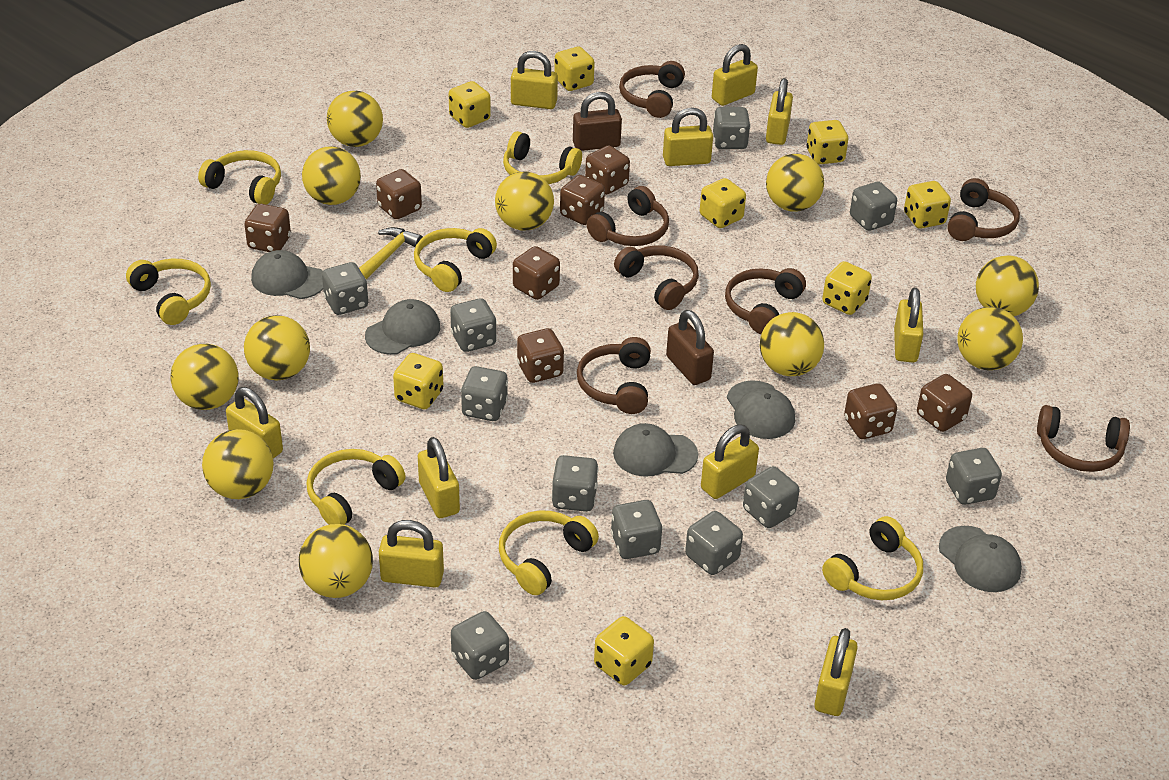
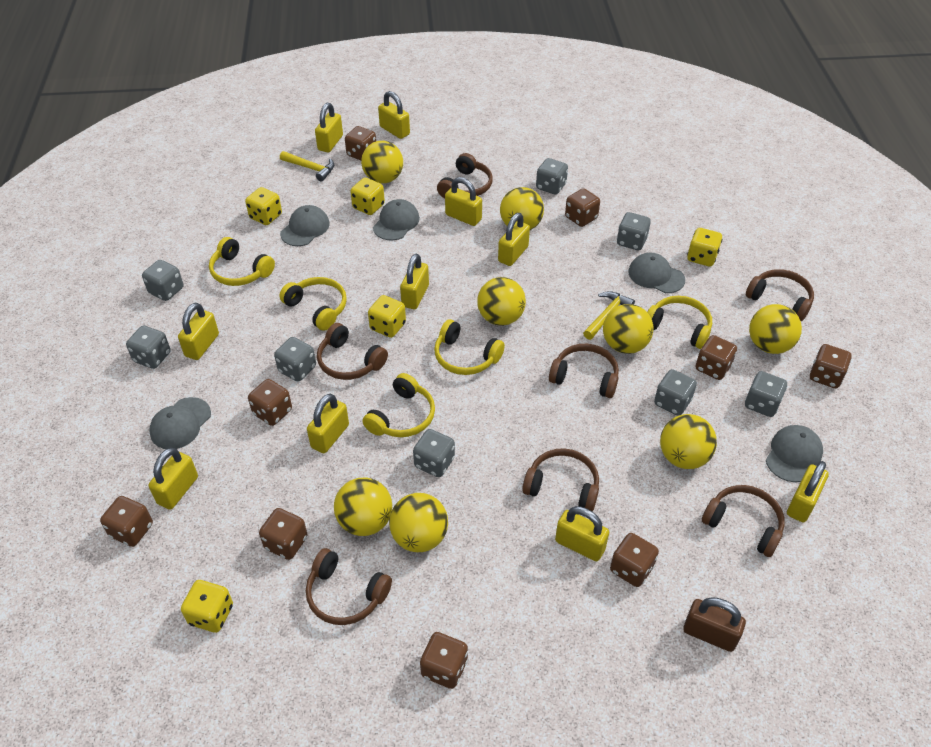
brown dice: 8 -> 9
brown padlock: 2 -> 1
grey dice: 11 -> 8
yellow ball: 11 -> 8
yellow dice: 8 -> 5
yellow hammer: 1 -> 2
yellow headphones: 7 -> 5

